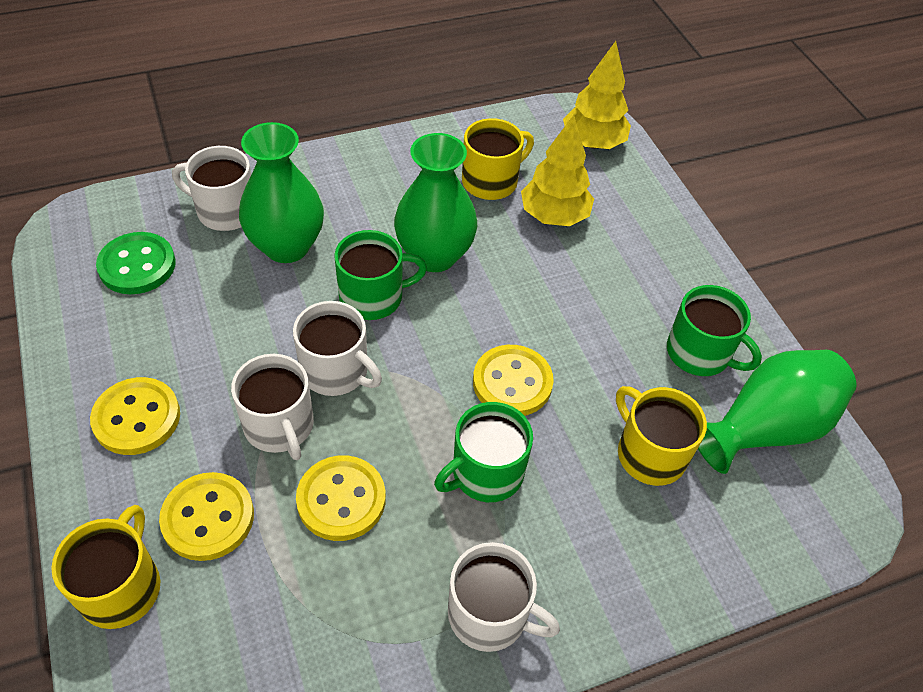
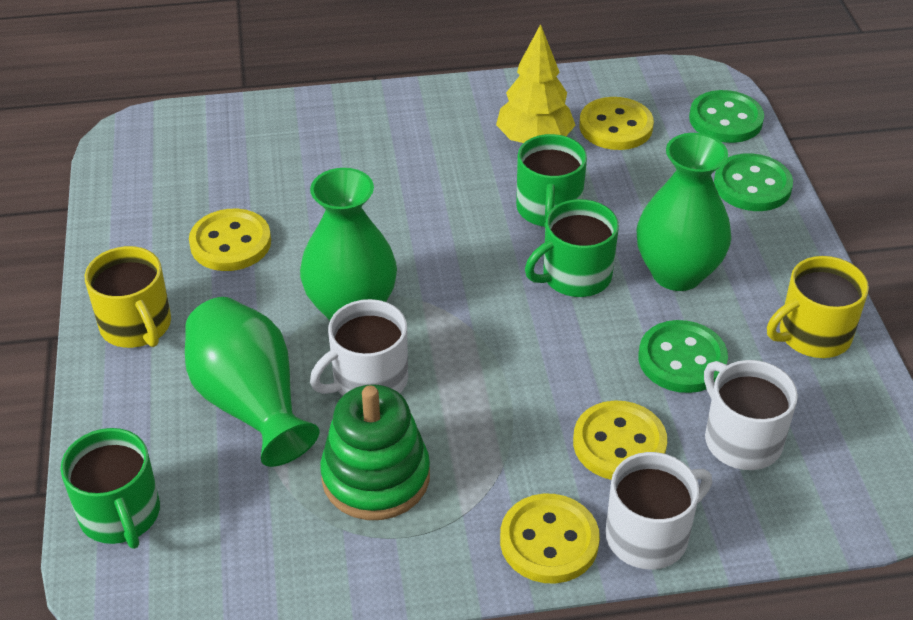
green button: 1 -> 3
green stacking toy: 0 -> 1
white mug: 4 -> 3
yellow mug: 3 -> 2
yellow tree: 2 -> 1

